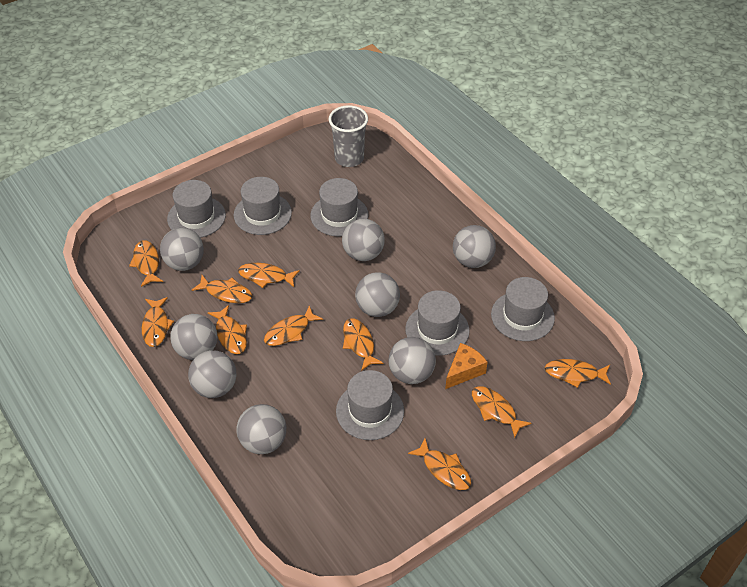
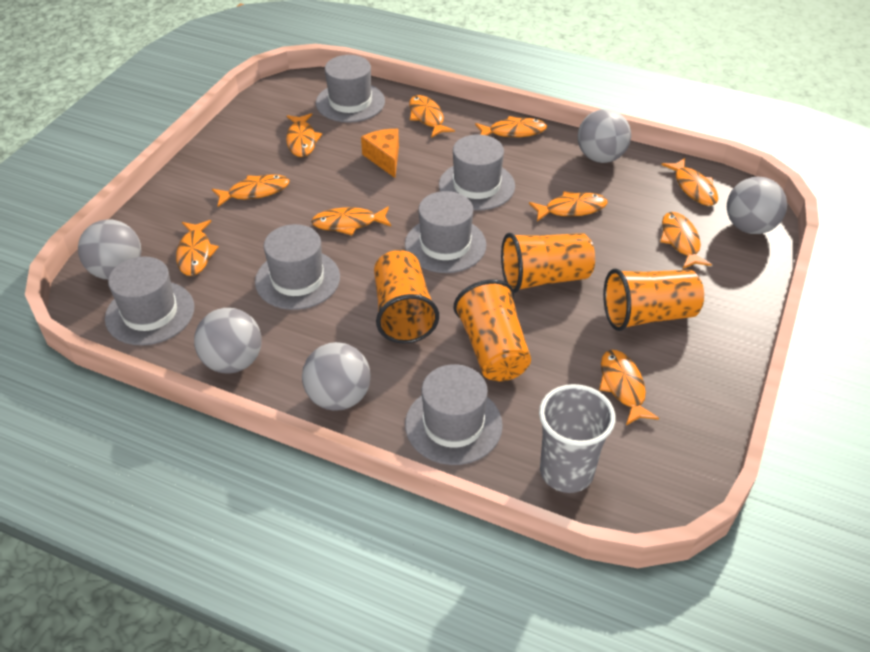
grey ball: 8 -> 5
orange cup: 0 -> 4

